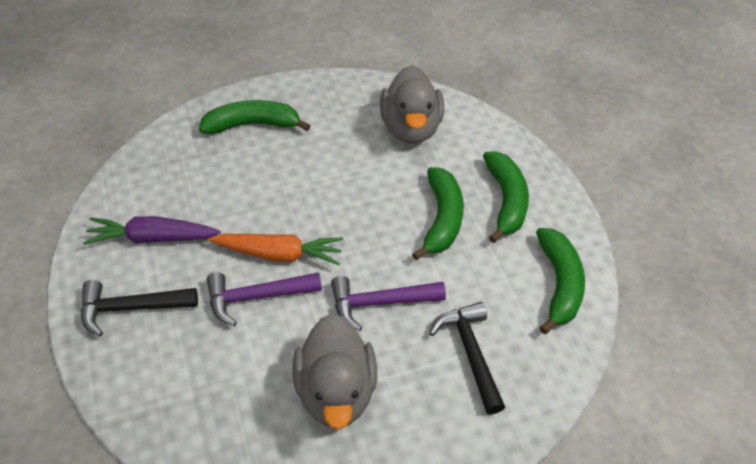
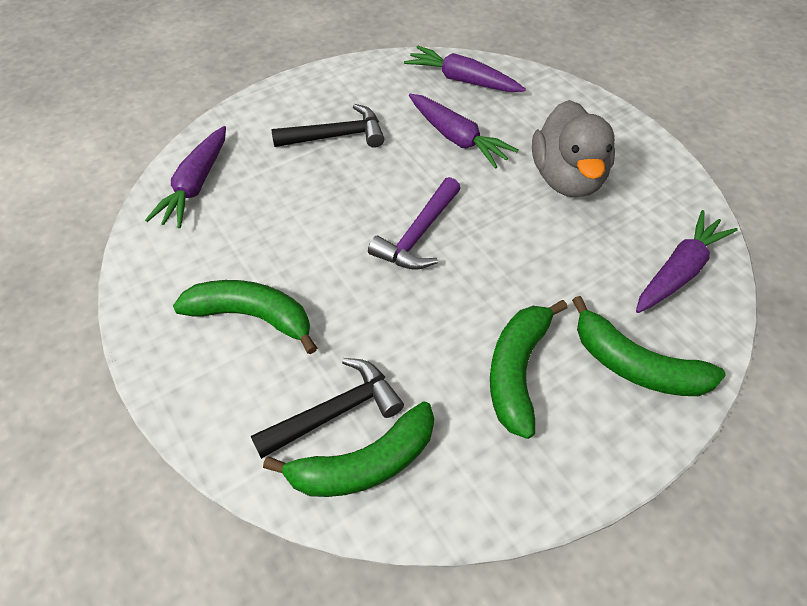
grey duck: 2 -> 1
orange carrot: 1 -> 0
purple carrot: 1 -> 4
purple hammer: 2 -> 1

